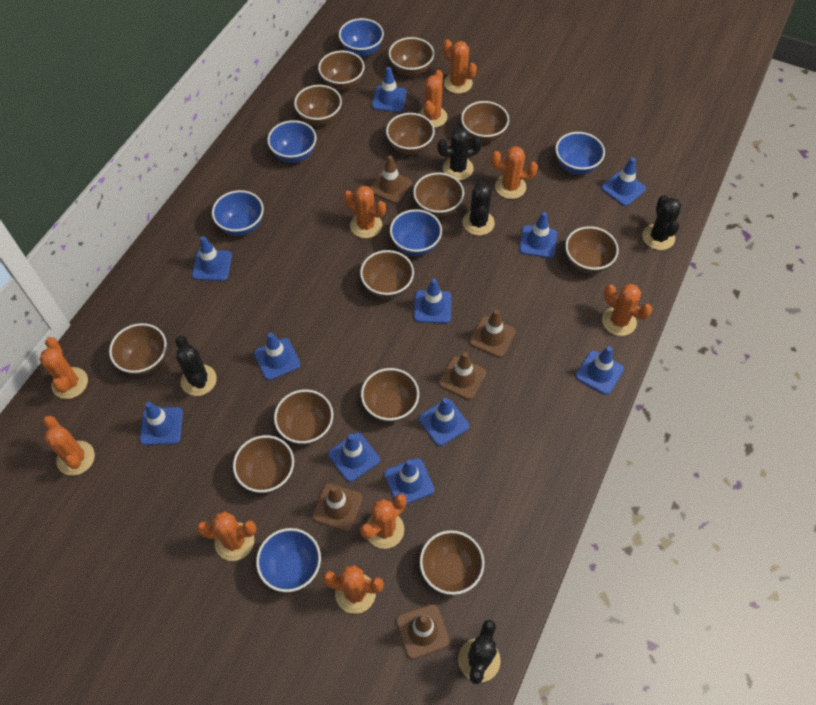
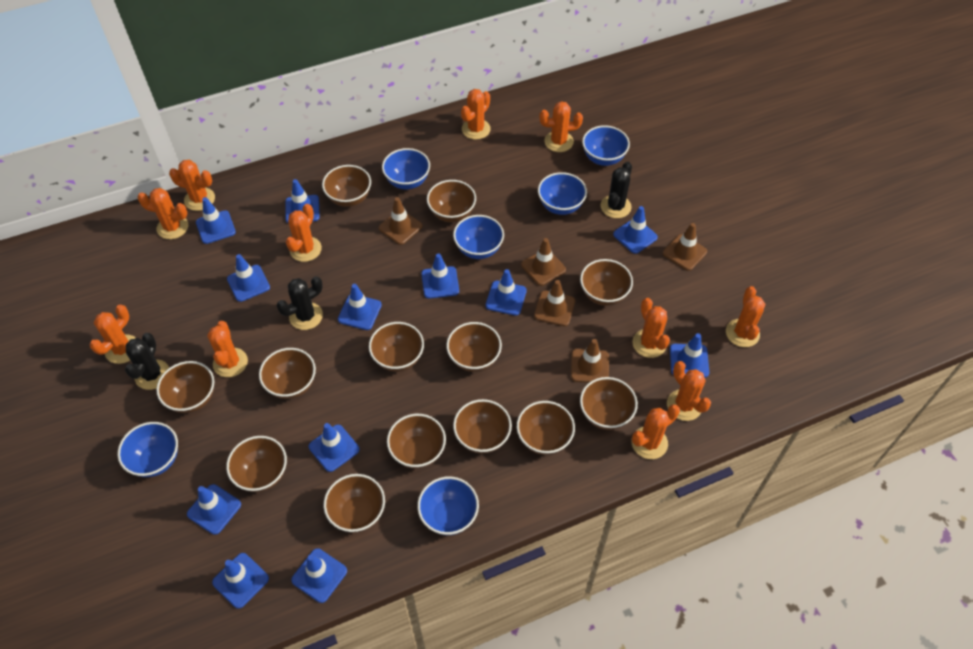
black cactus: 5 -> 3
blue traffic cone: 11 -> 12
orange cactus: 10 -> 11

